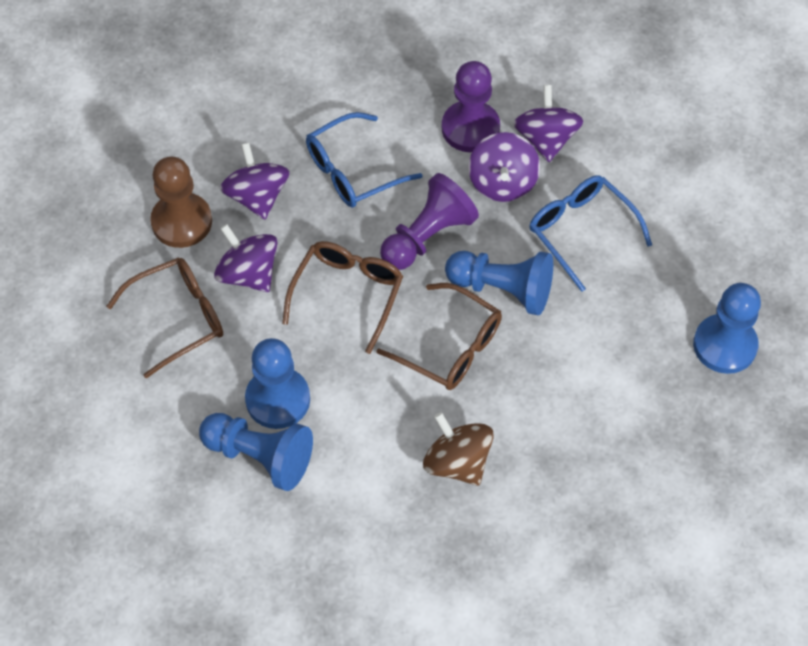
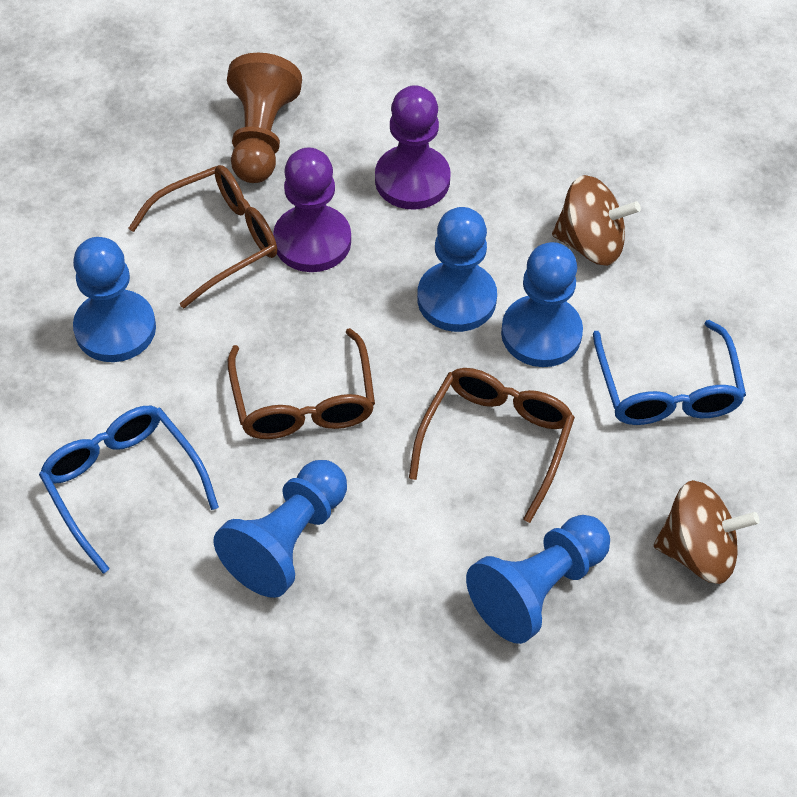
blue pawn: 4 -> 5
brown spinning top: 1 -> 2
purple spinning top: 4 -> 0

